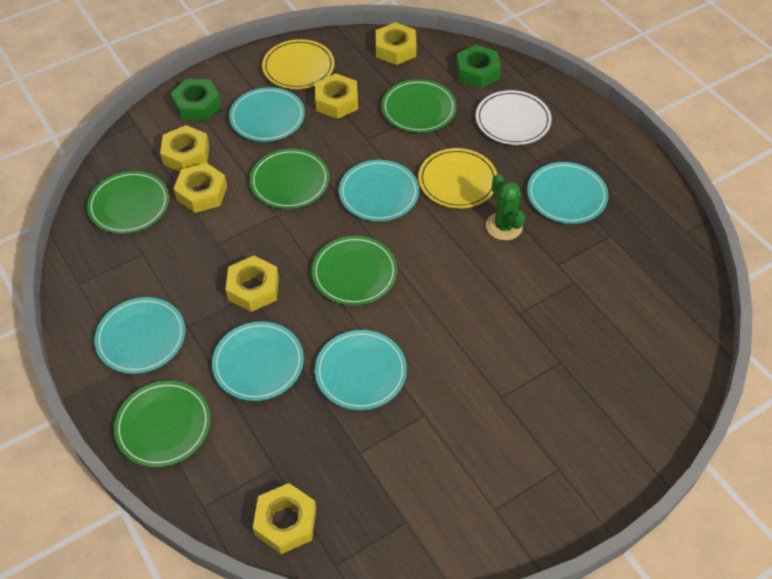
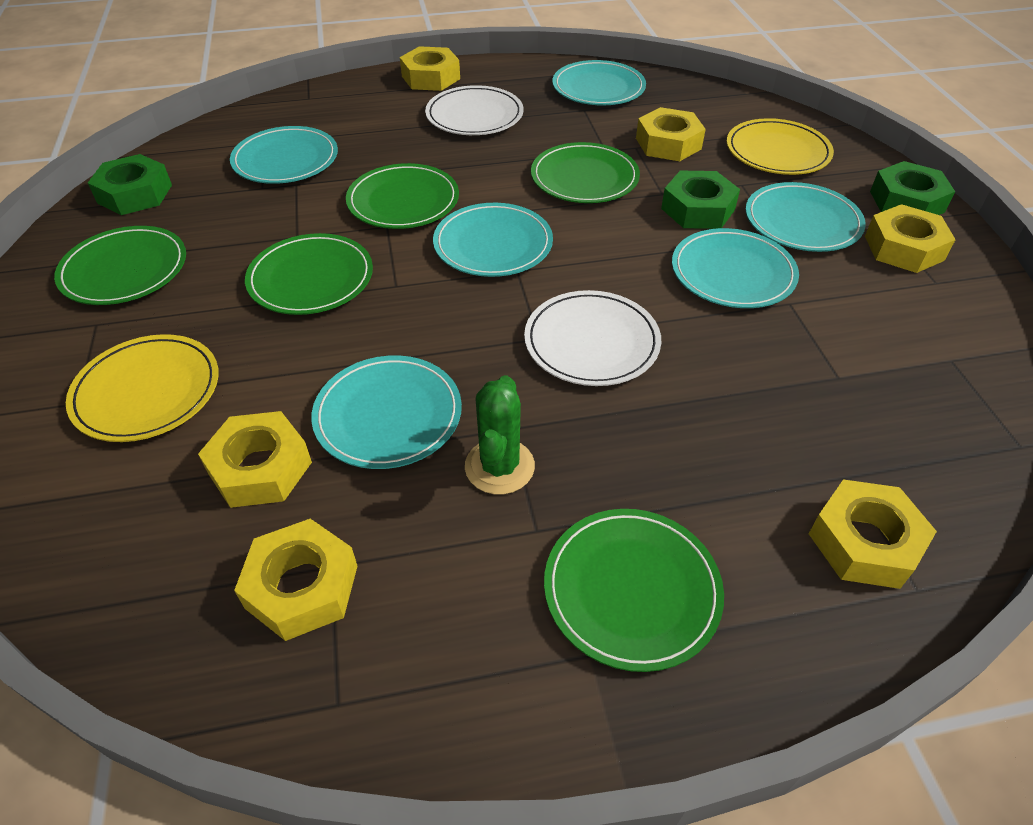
green nut: 2 -> 3
white plate: 1 -> 2

